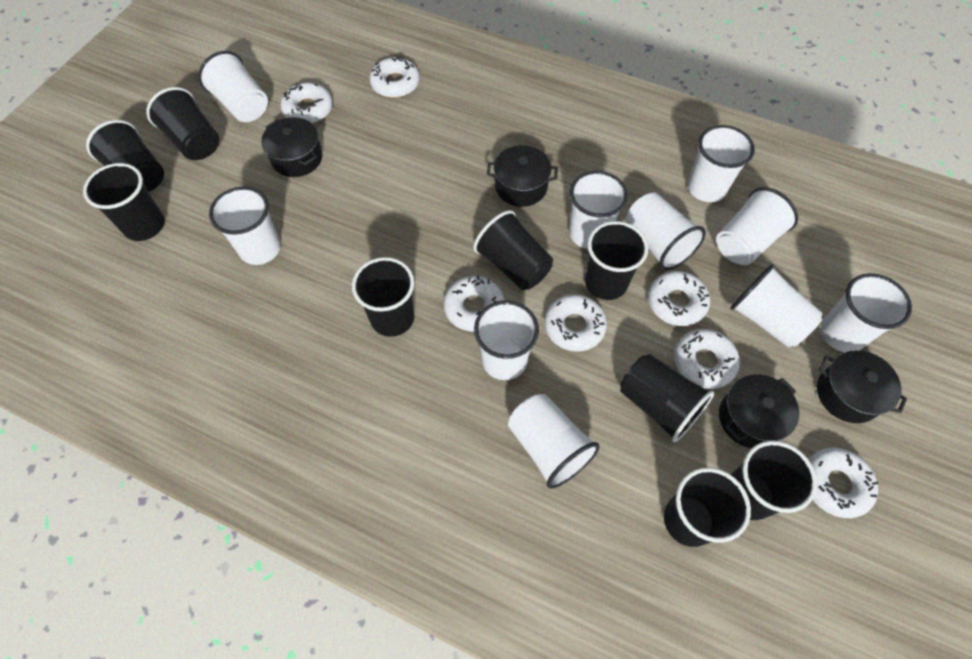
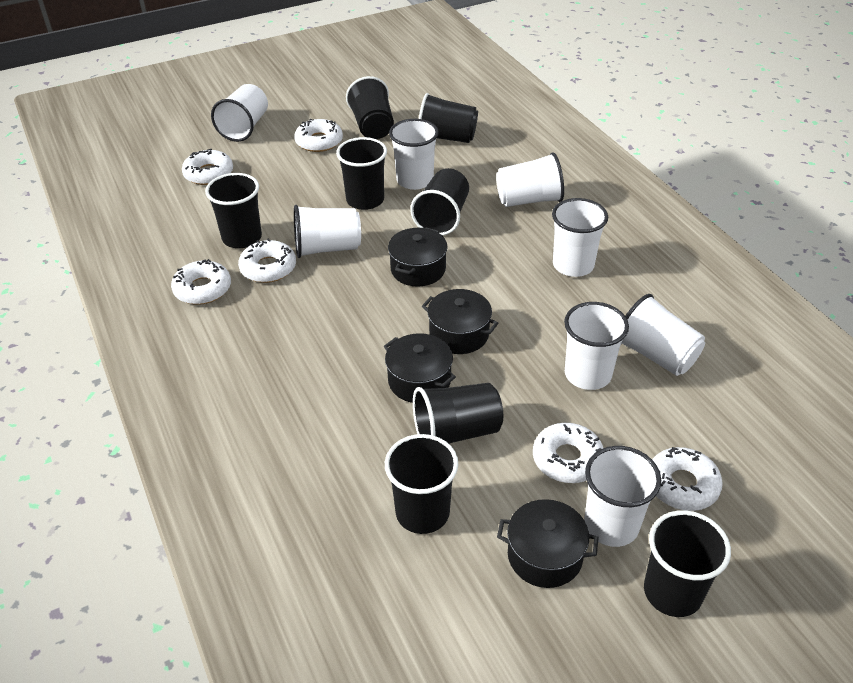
black cup: 9 -> 8
white cup: 10 -> 8
white donut: 7 -> 6

